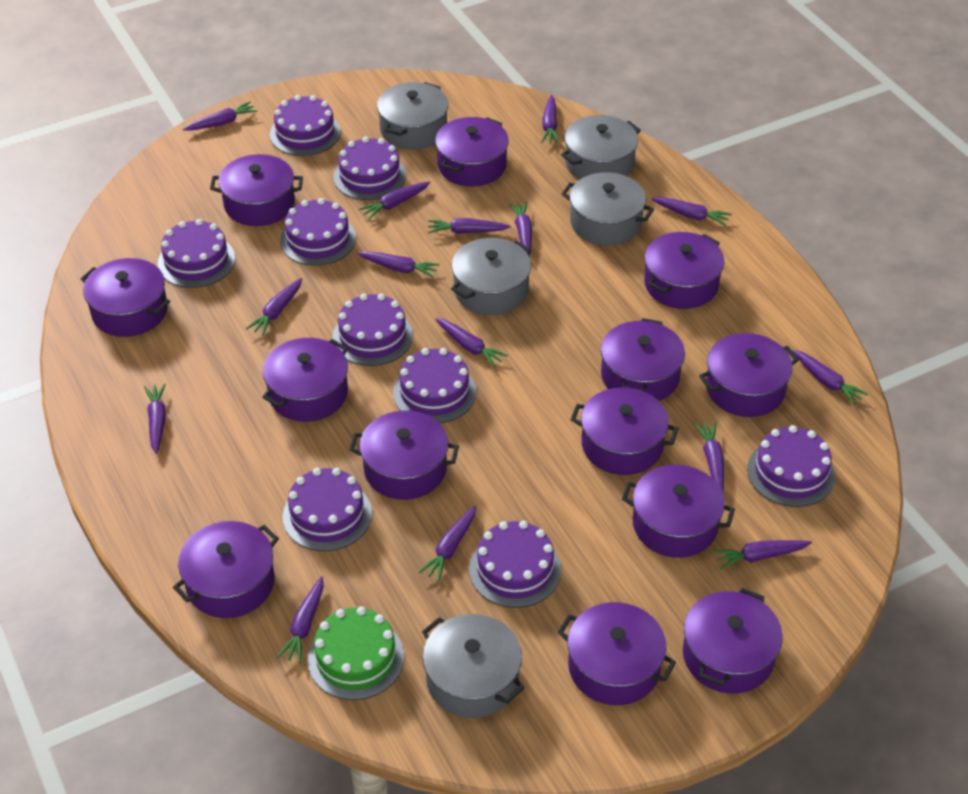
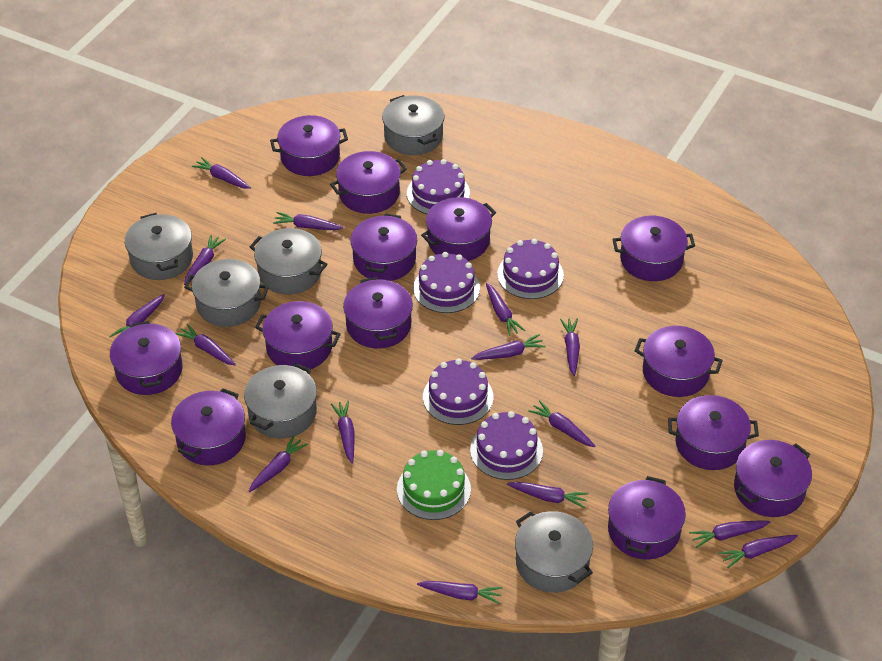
grey pot: 5 -> 6
purple cake: 9 -> 5

